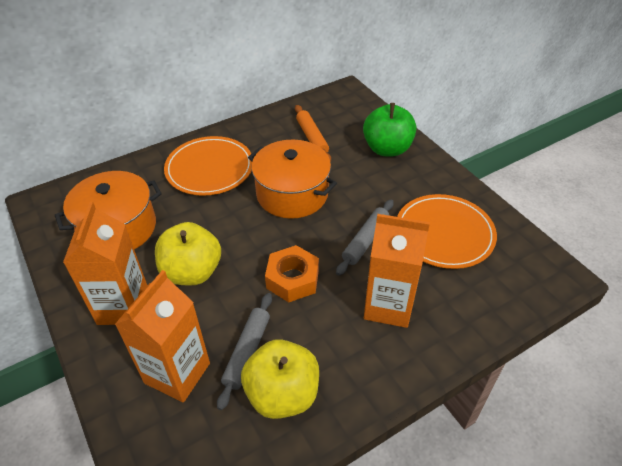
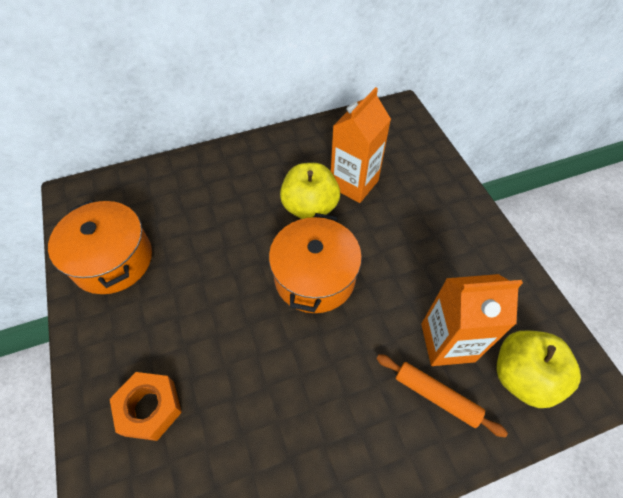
green apple: 1 -> 0
grey rolling pin: 2 -> 0
orange carton: 3 -> 2
orange plate: 2 -> 0

